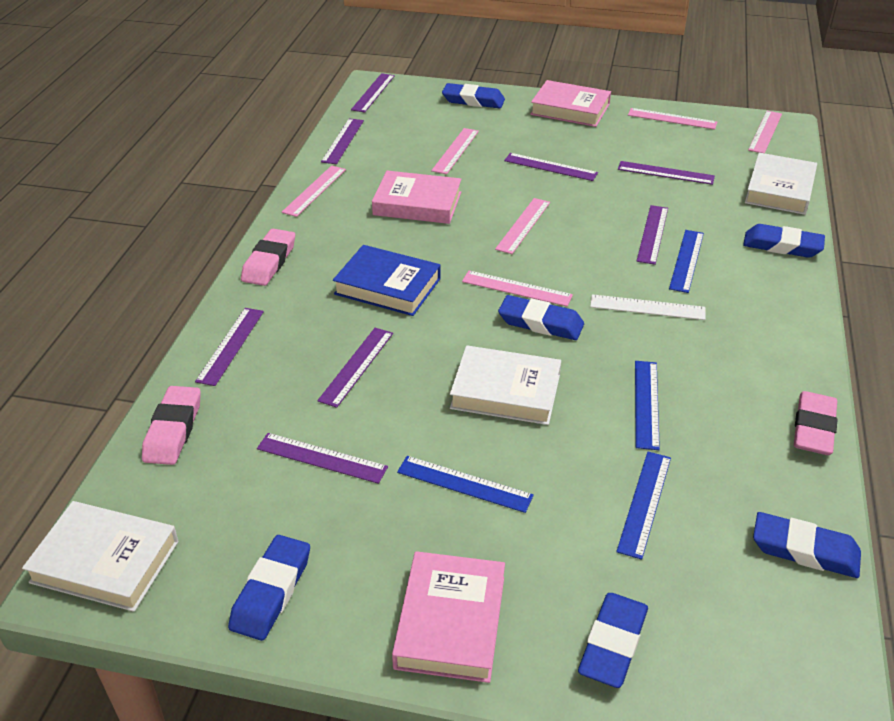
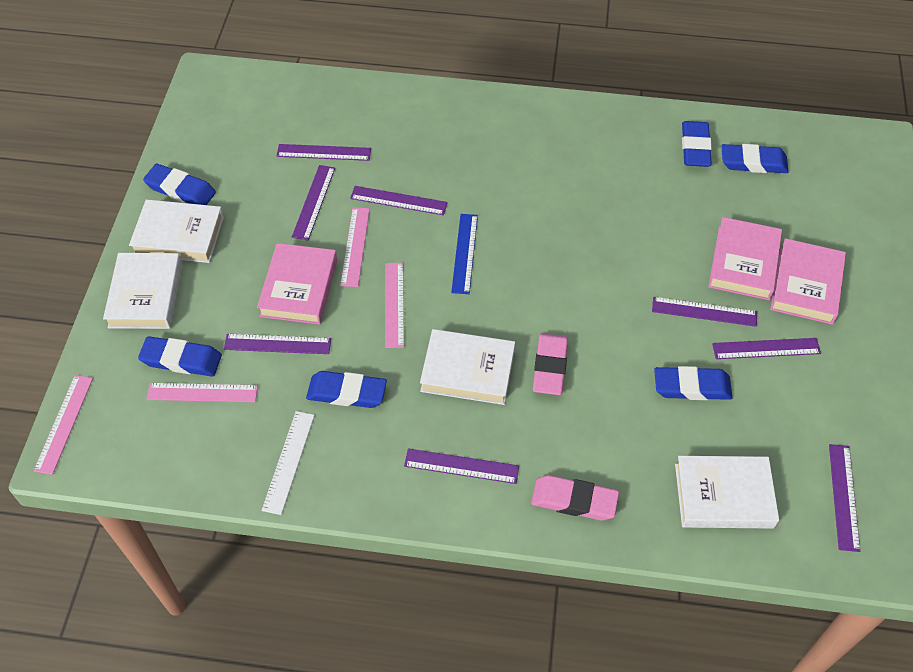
blue book: 1 -> 0
blue ruler: 4 -> 1
pink eraser: 3 -> 2
pink ruler: 6 -> 4
white book: 3 -> 4

